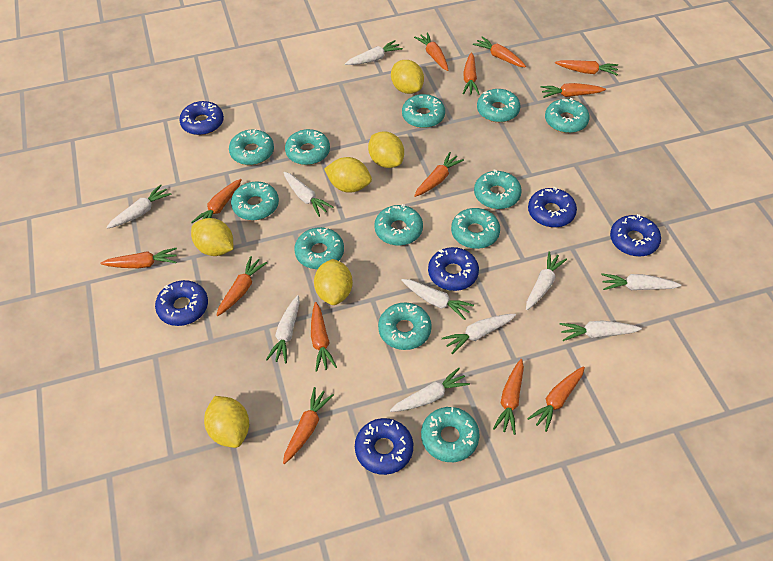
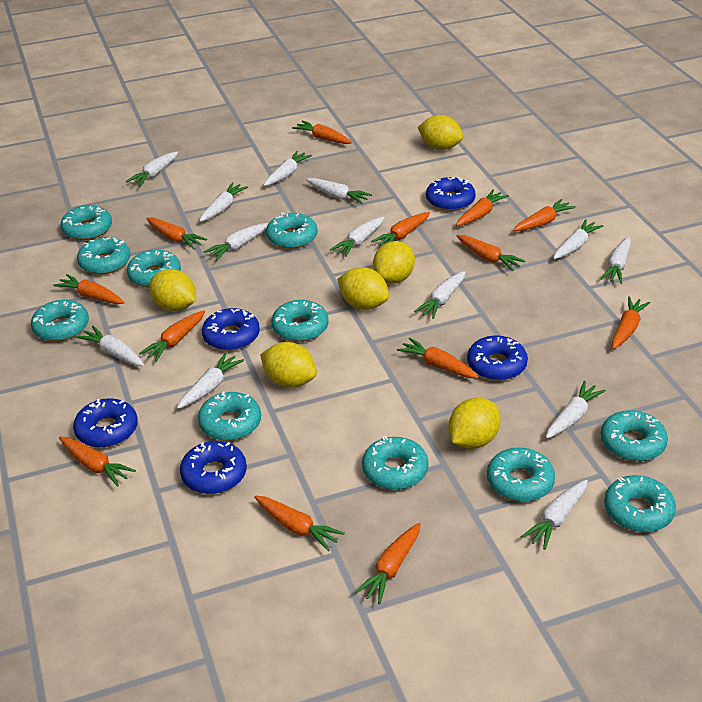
blue donut: 6 -> 5
turquoise donut: 12 -> 11
white carrot: 10 -> 13

